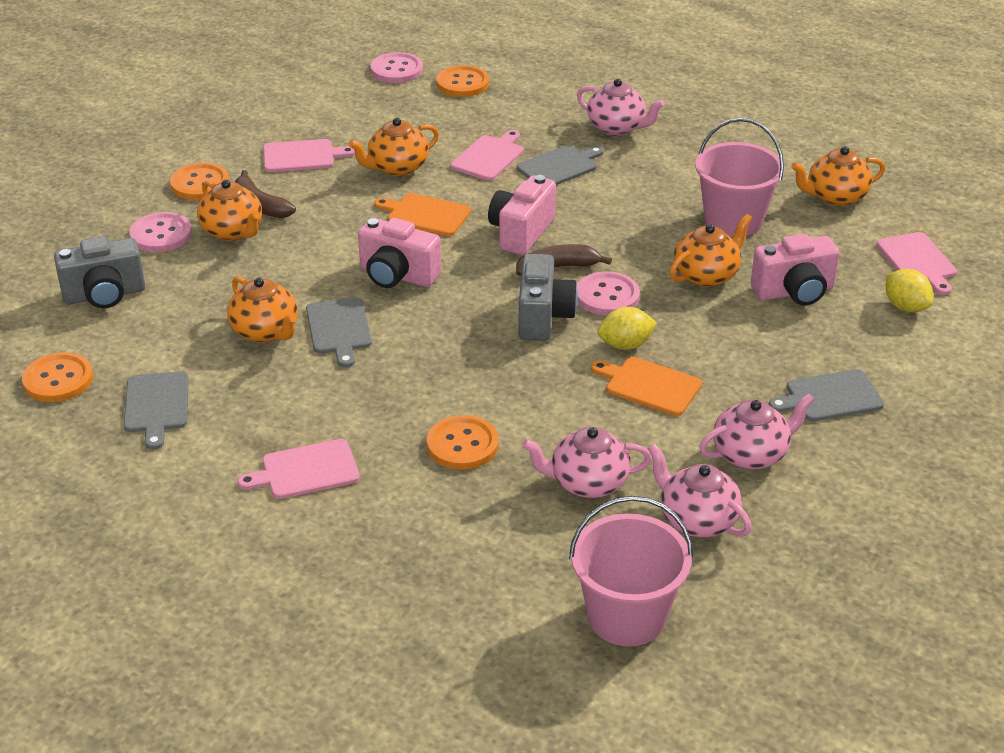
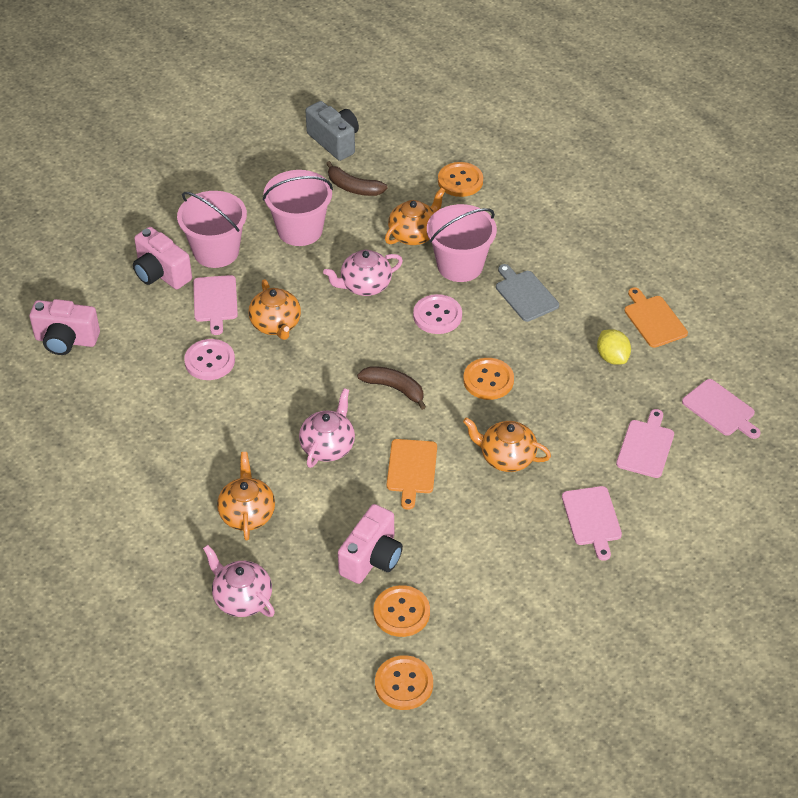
grey camera: 2 -> 1
grey cutting board: 4 -> 1
orange teapot: 5 -> 4
pink bucket: 2 -> 3
pink button: 3 -> 2
pink teapot: 4 -> 3
yellow lemon: 2 -> 1

